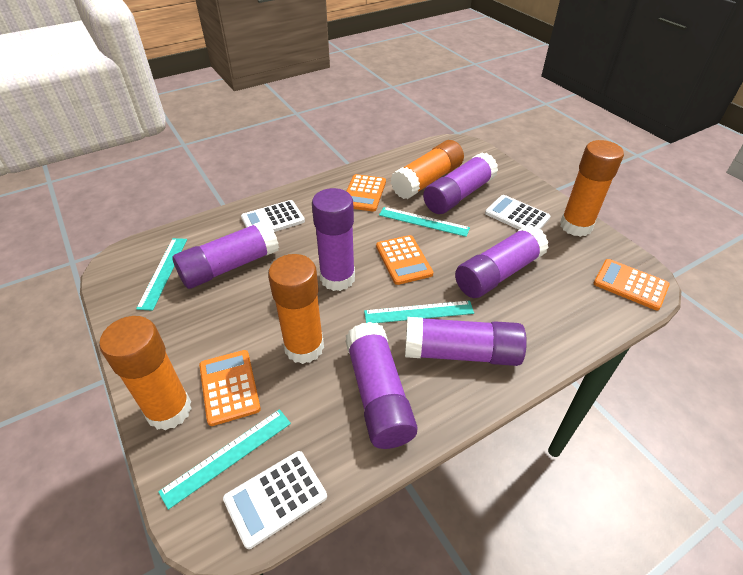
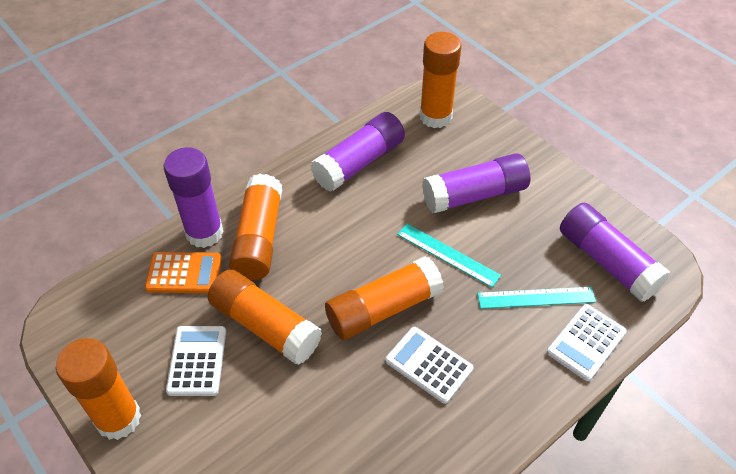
orange calculator: 4 -> 1
orange glue stick: 4 -> 5
purple glue stick: 6 -> 4
turquoise ruler: 4 -> 2

